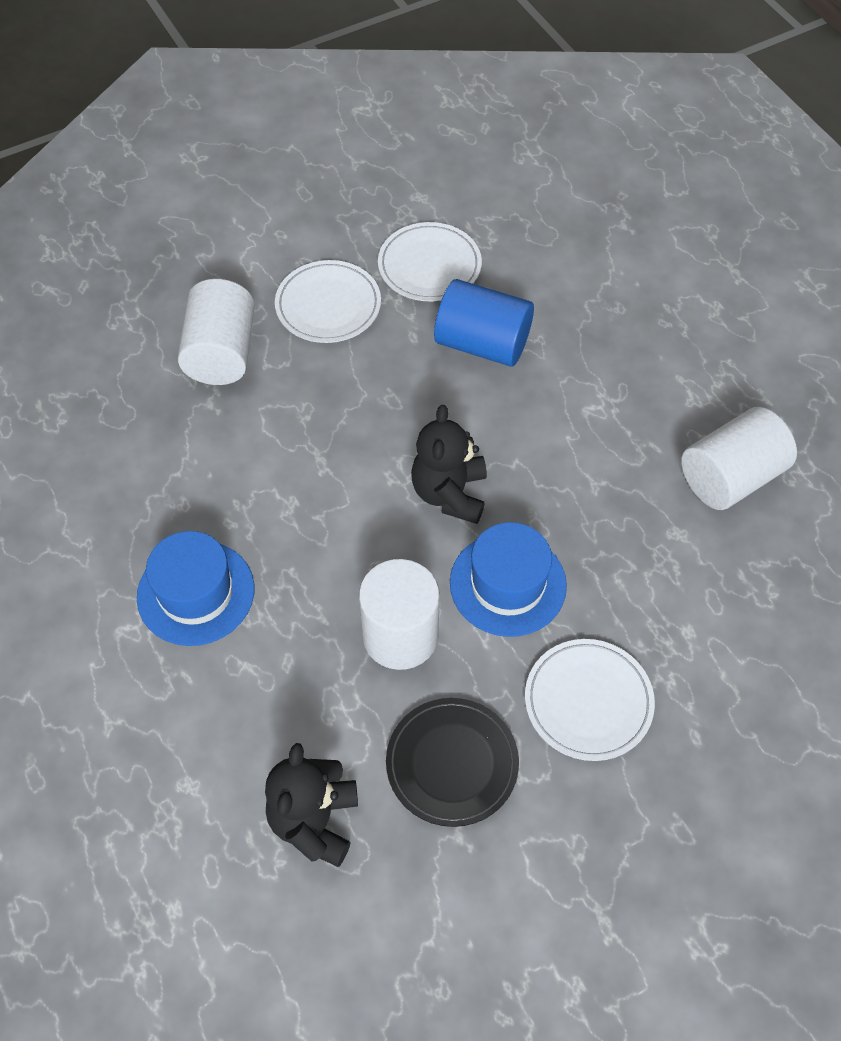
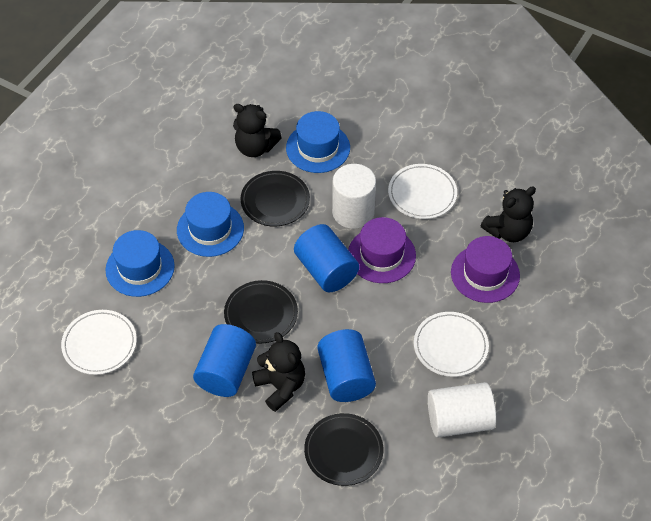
black plate: 1 -> 3
black teddy bear: 2 -> 3
blue cylinder: 1 -> 3
blue hat: 2 -> 3
purple hat: 0 -> 2
white cylinder: 3 -> 2

